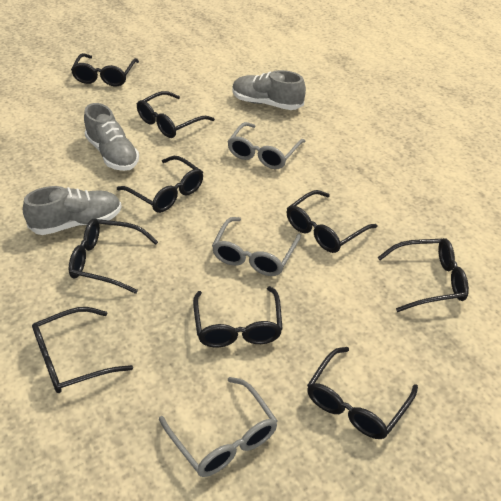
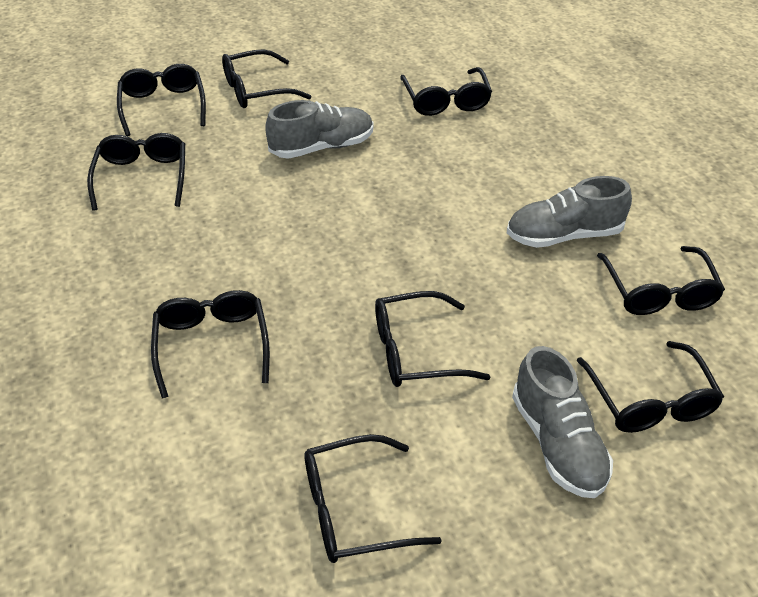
grey glasses: 3 -> 0

